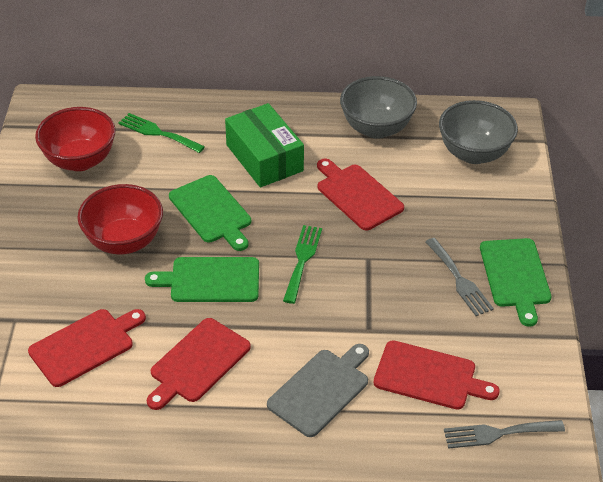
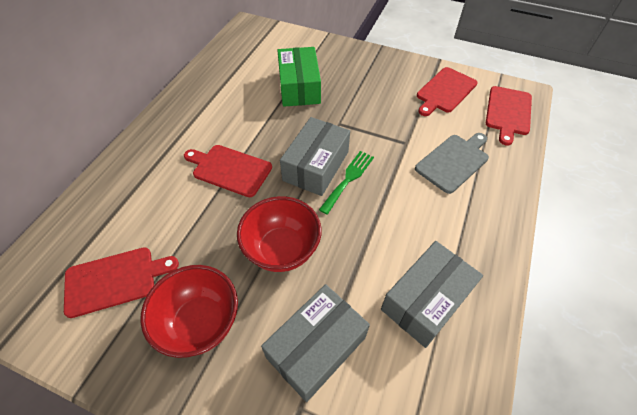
green cutting board: 3 -> 0
green fork: 2 -> 1
grey bowl: 2 -> 0
grey box: 0 -> 3
grey fork: 2 -> 0

